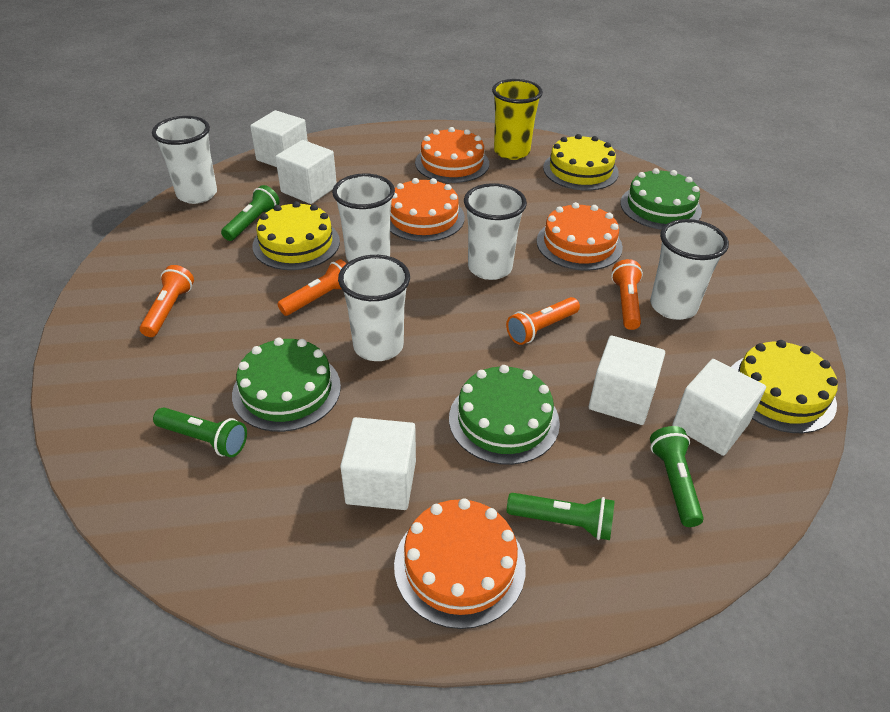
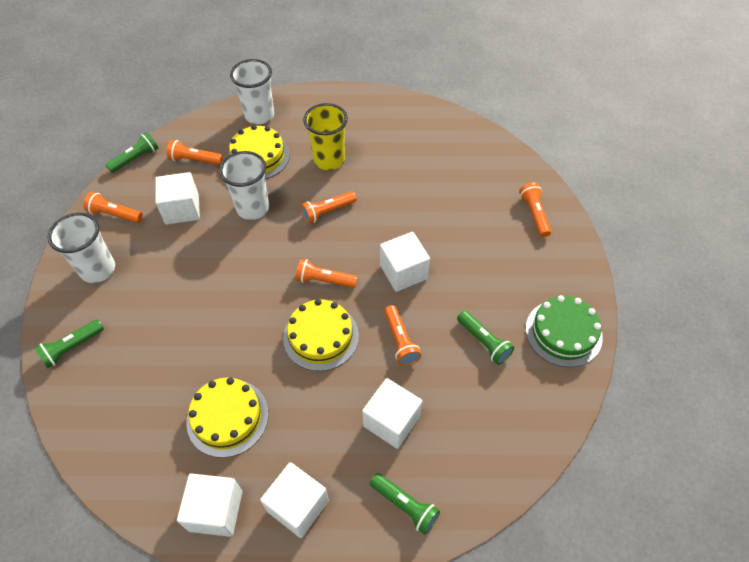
green cake: 3 -> 1
orange cake: 4 -> 0
orange flashlight: 4 -> 6
white cup: 5 -> 3

